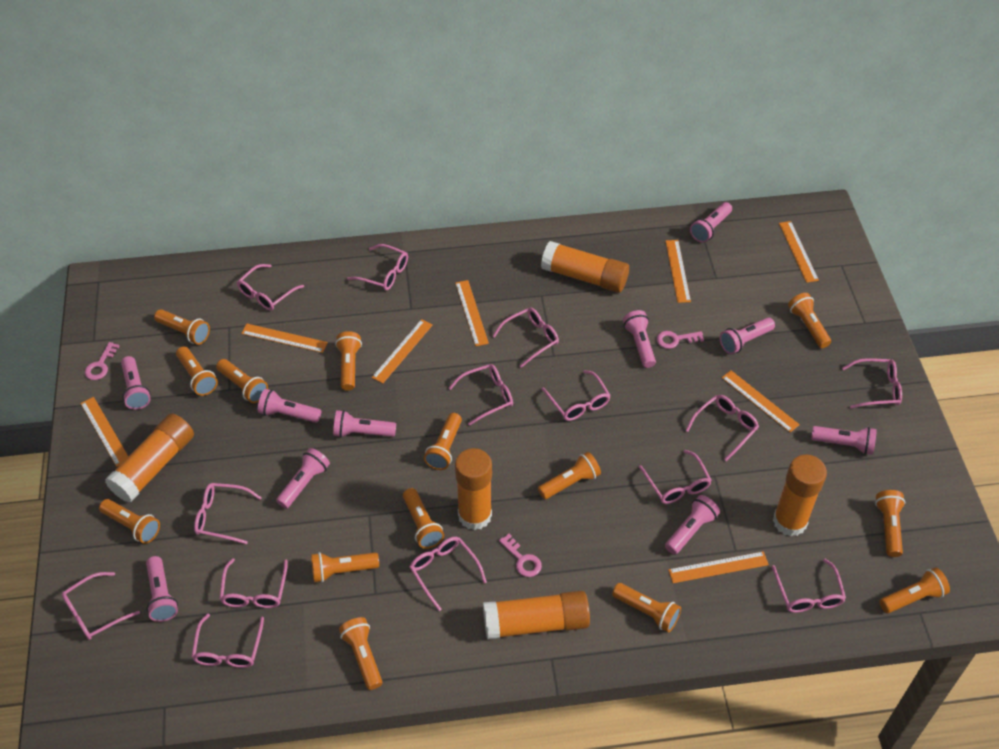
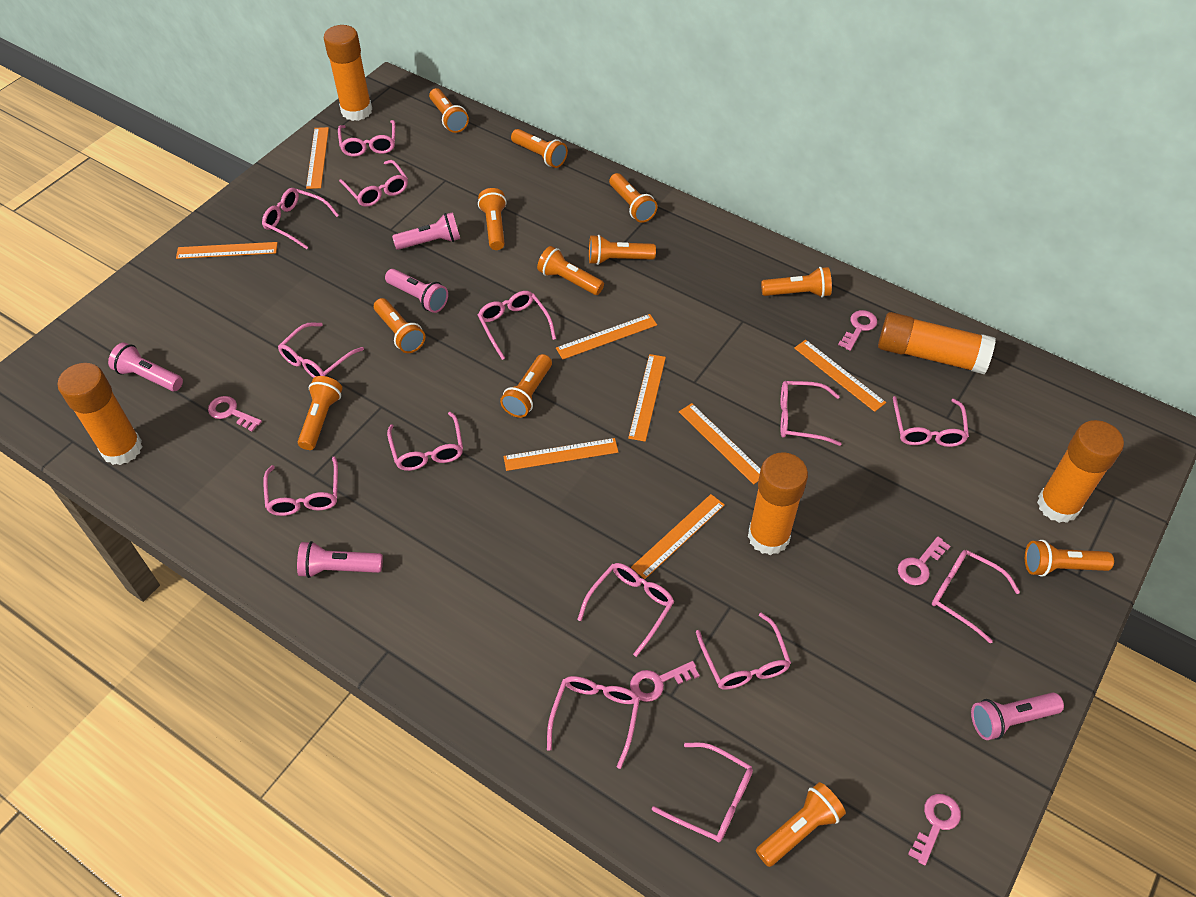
orange flashlight: 14 -> 12
pink flashlight: 10 -> 5
pink key: 3 -> 5

